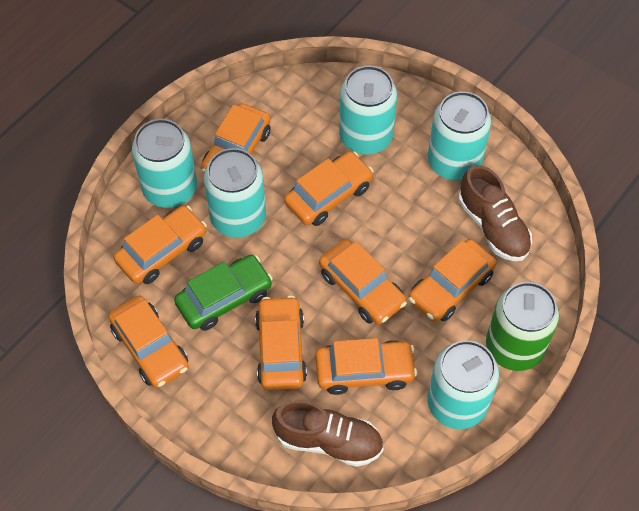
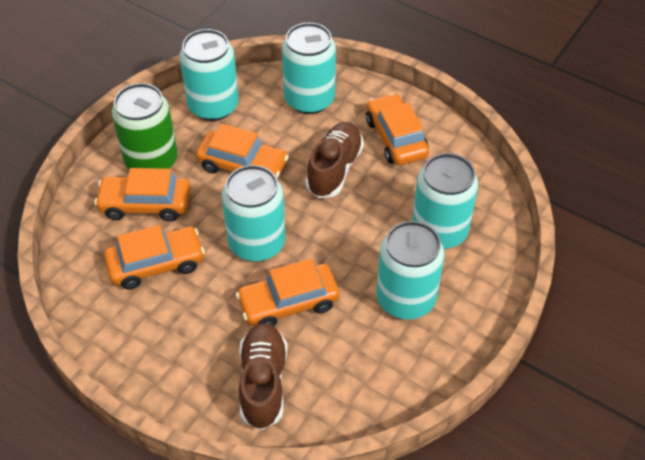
green car: 1 -> 0
orange car: 8 -> 5

